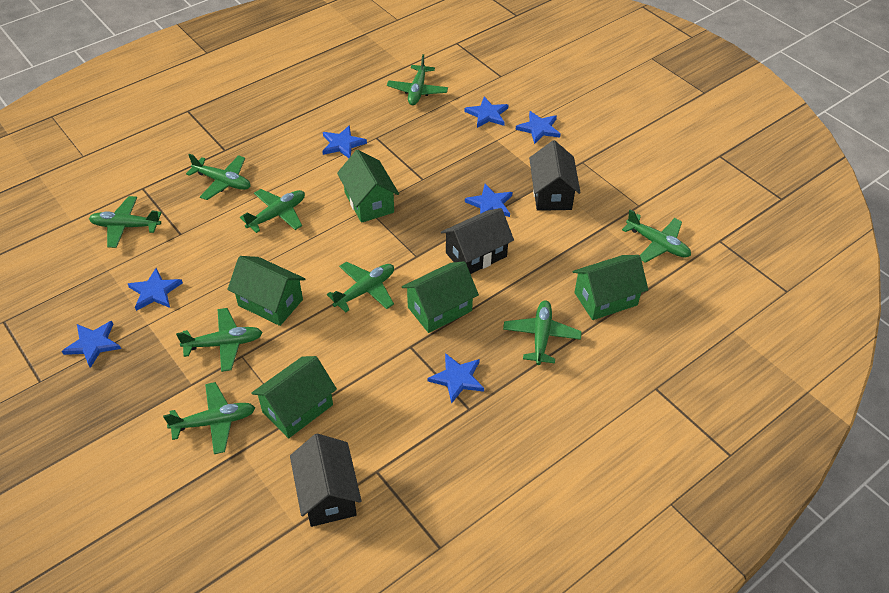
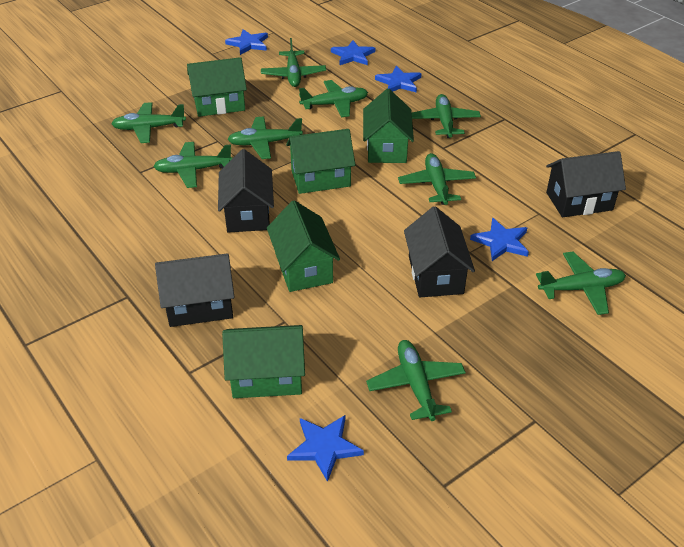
black house: 3 -> 4
blue star: 7 -> 5

